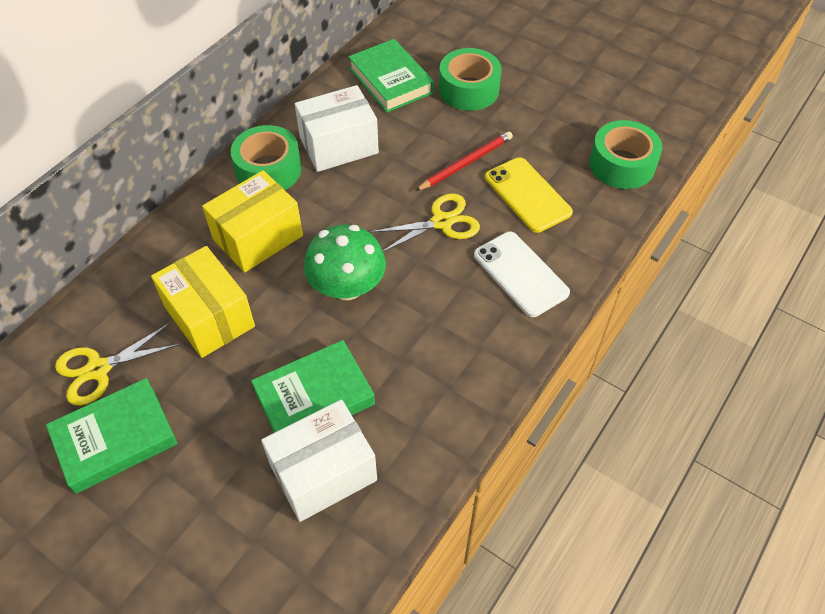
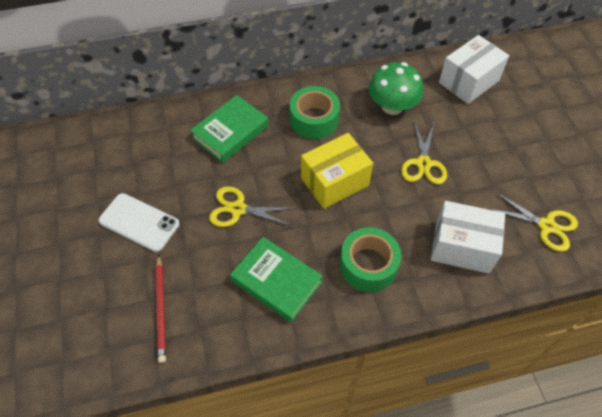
green book: 3 -> 2
green tape: 3 -> 2
yellow box: 2 -> 1
yellow phone: 1 -> 0
yellow scissors: 2 -> 3

